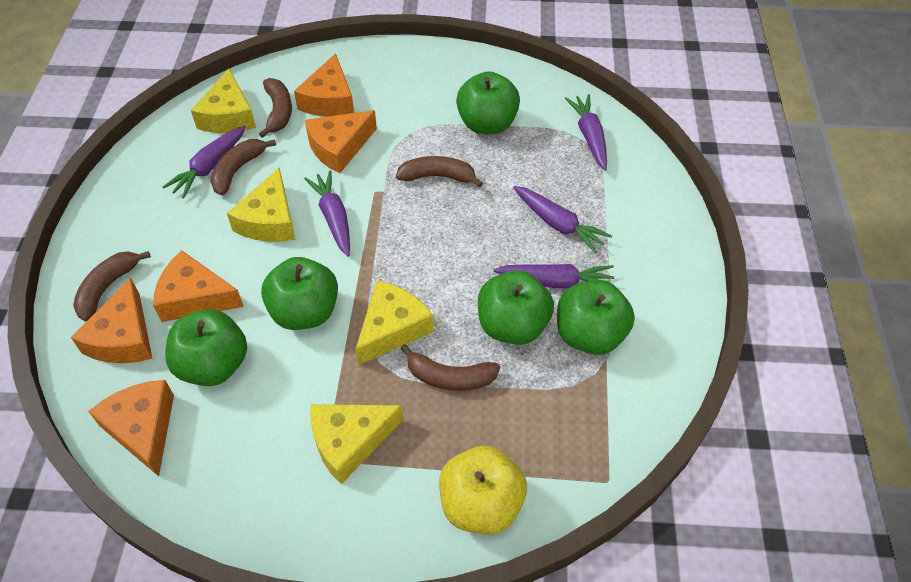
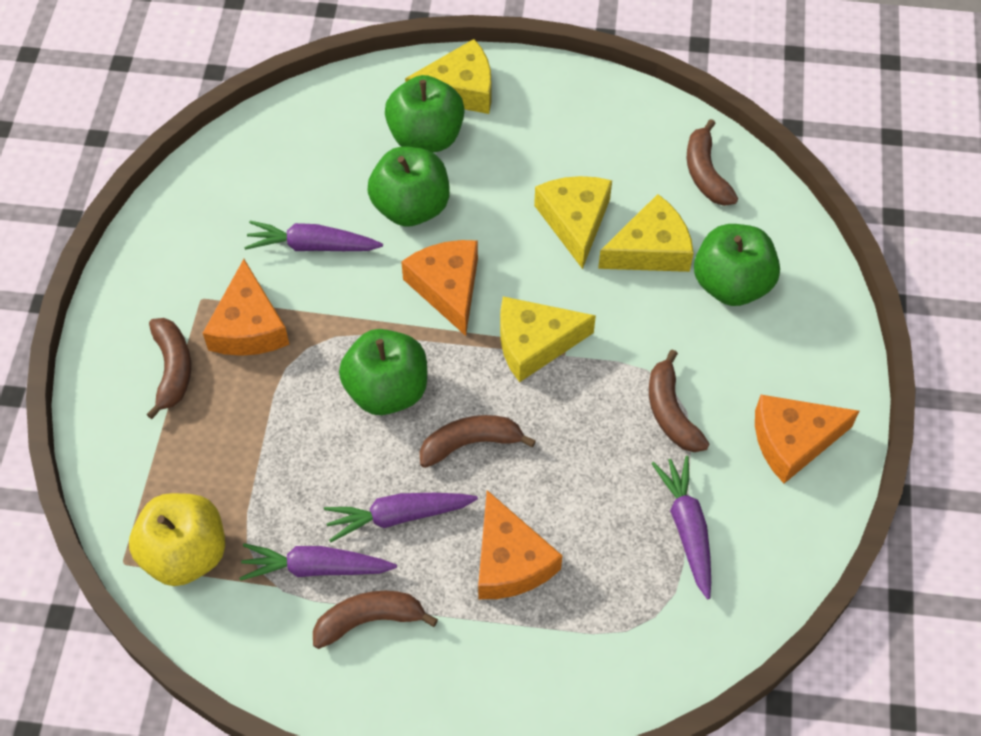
green apple: 5 -> 4
orange cheese: 5 -> 4
purple carrot: 5 -> 4

